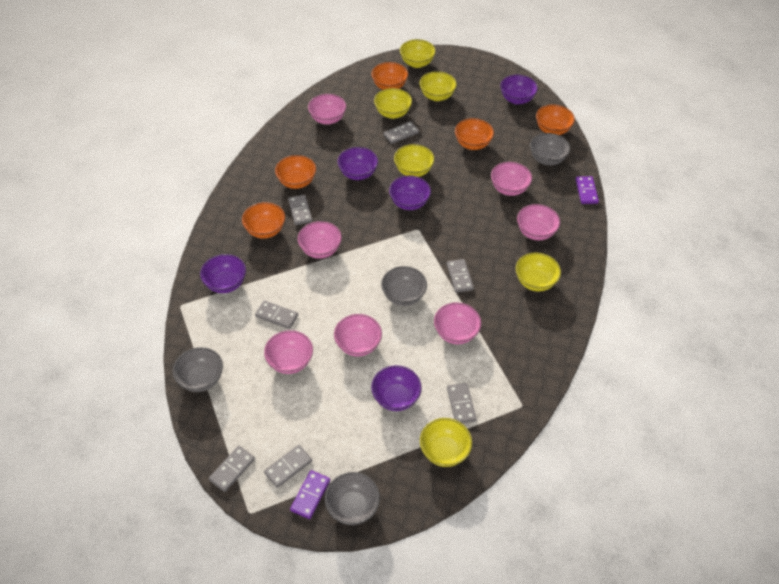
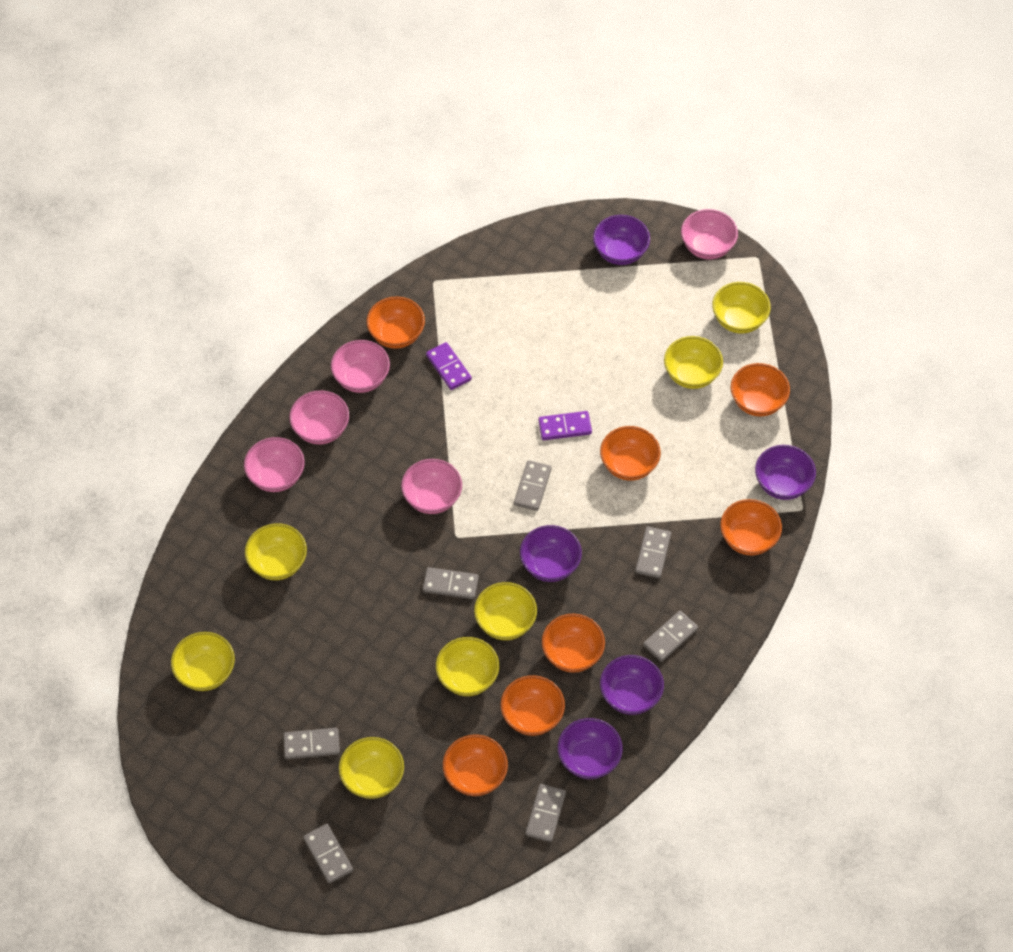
grey bowl: 4 -> 0
orange bowl: 5 -> 7
pink bowl: 7 -> 5
yellow bowl: 6 -> 7

